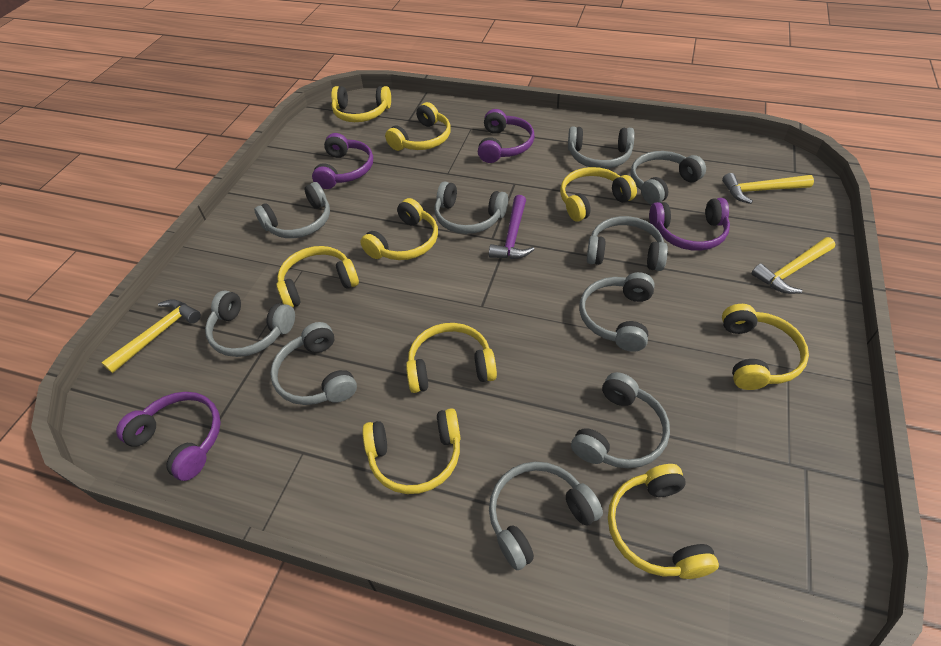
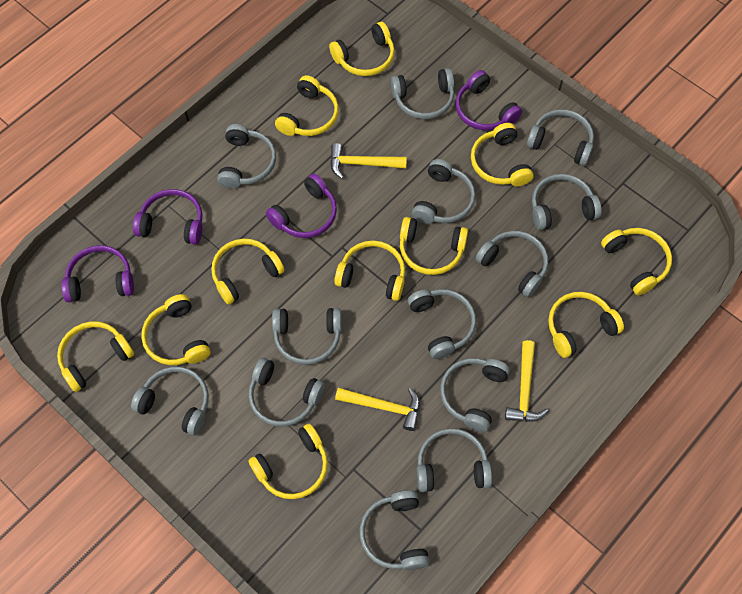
grey headphones: 10 -> 13
purple hammer: 1 -> 0
yellow headphones: 9 -> 11

